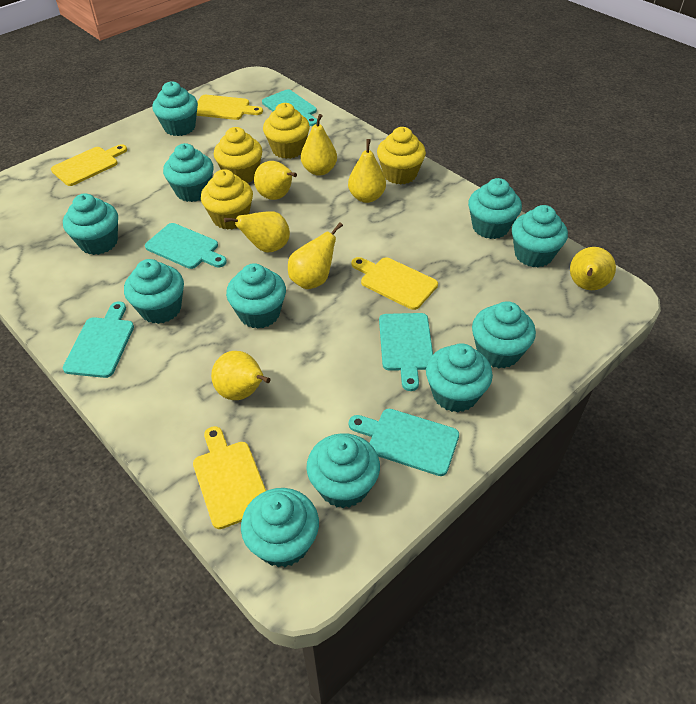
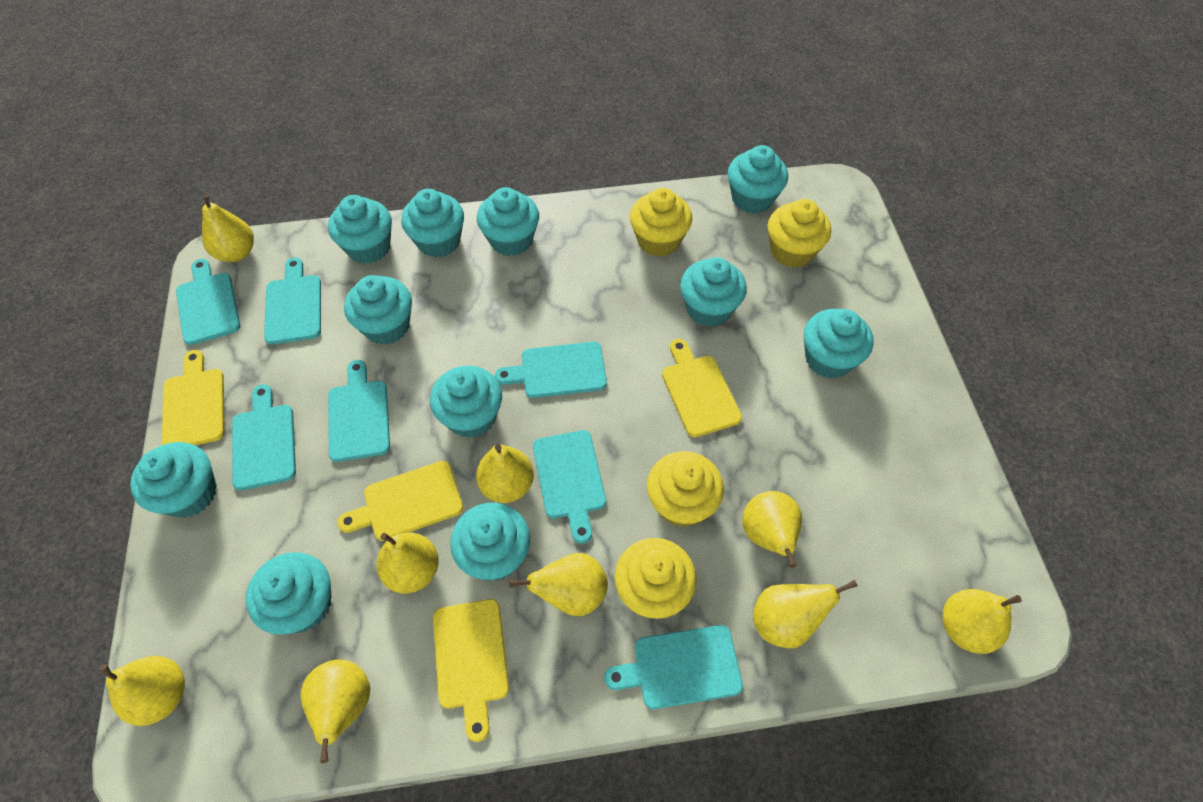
turquoise cutting board: 5 -> 7
yellow pear: 7 -> 9

